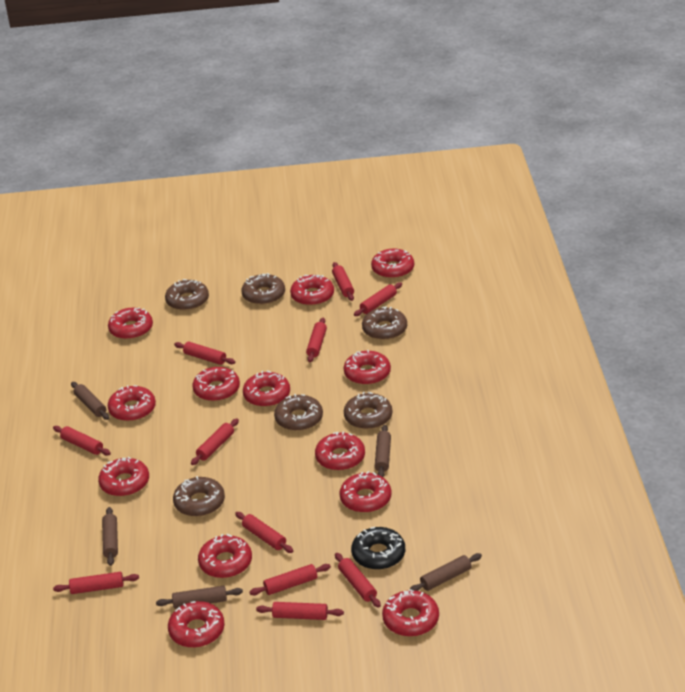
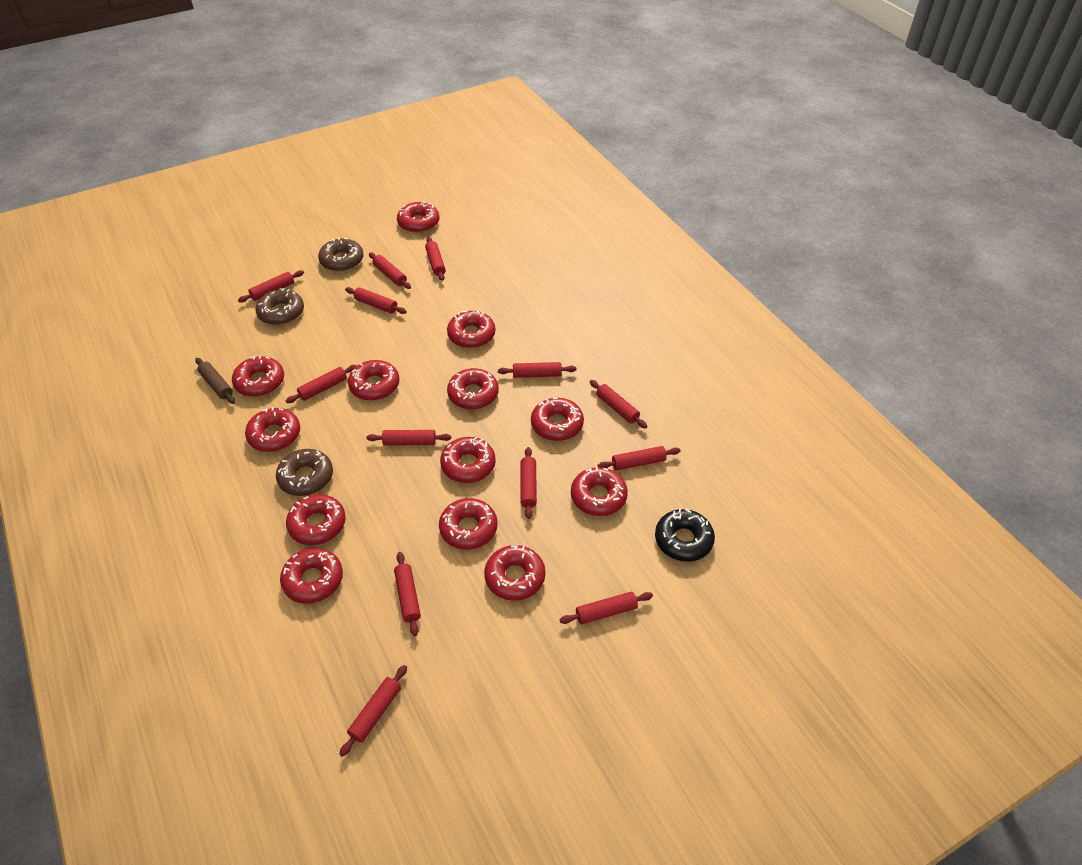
brown donut: 6 -> 3
brown rolling pin: 5 -> 1
red rolling pin: 11 -> 13

